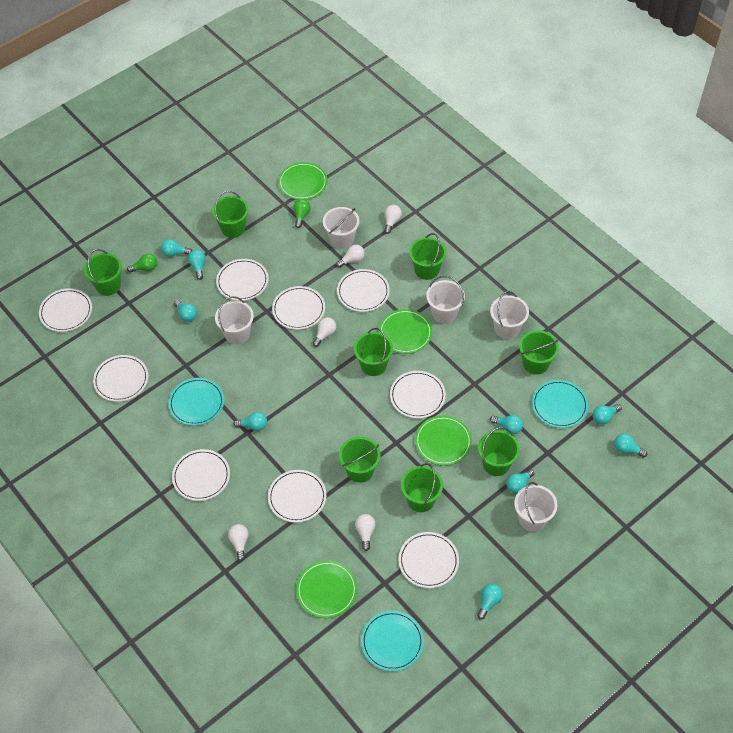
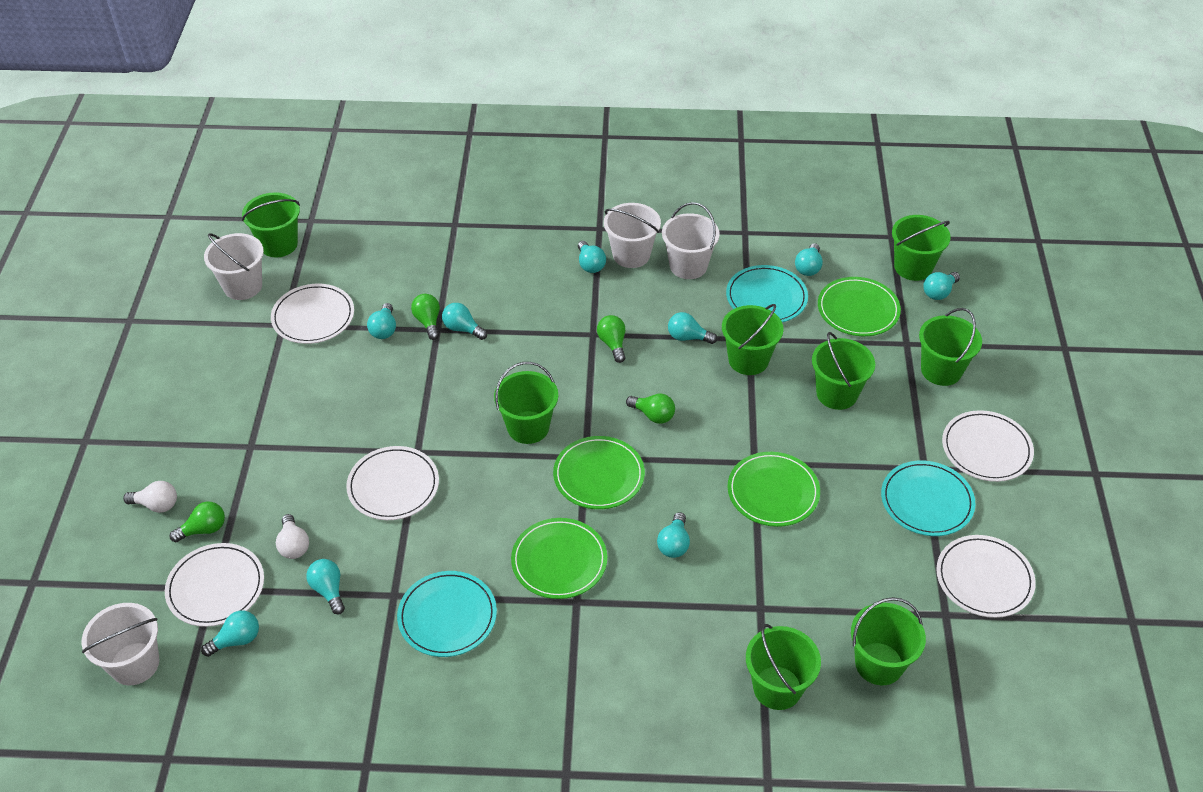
green light bulb: 2 -> 4
white bucket: 5 -> 4
white light bulb: 5 -> 2
white plate: 9 -> 5

